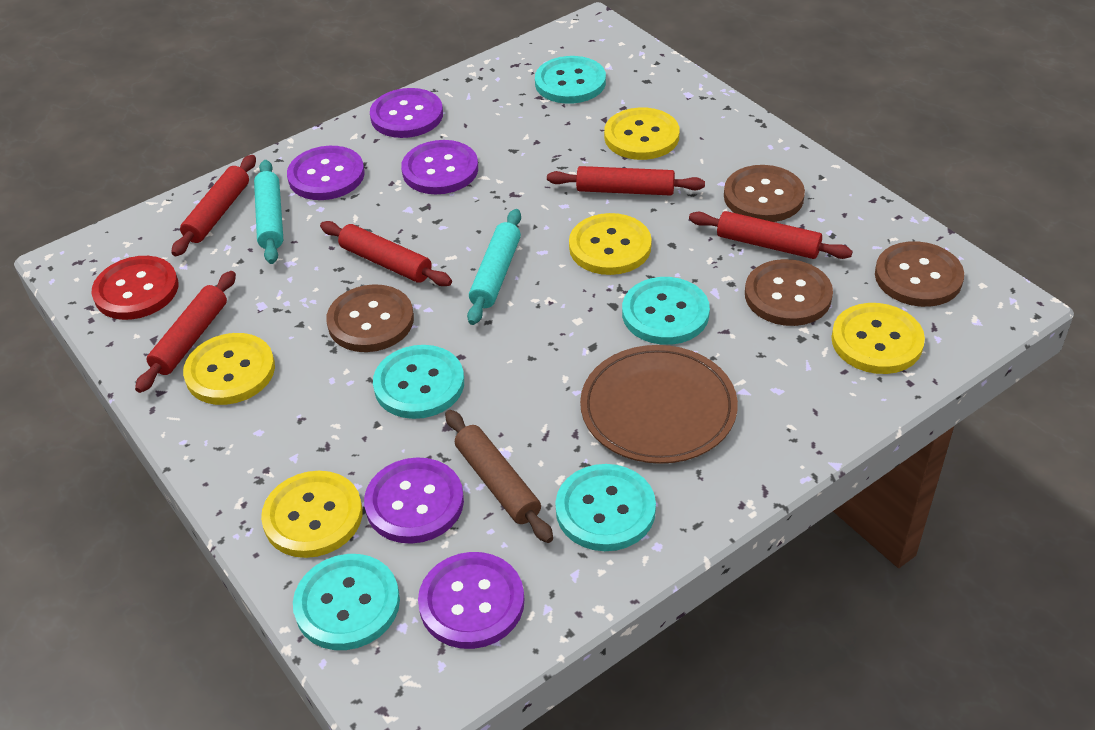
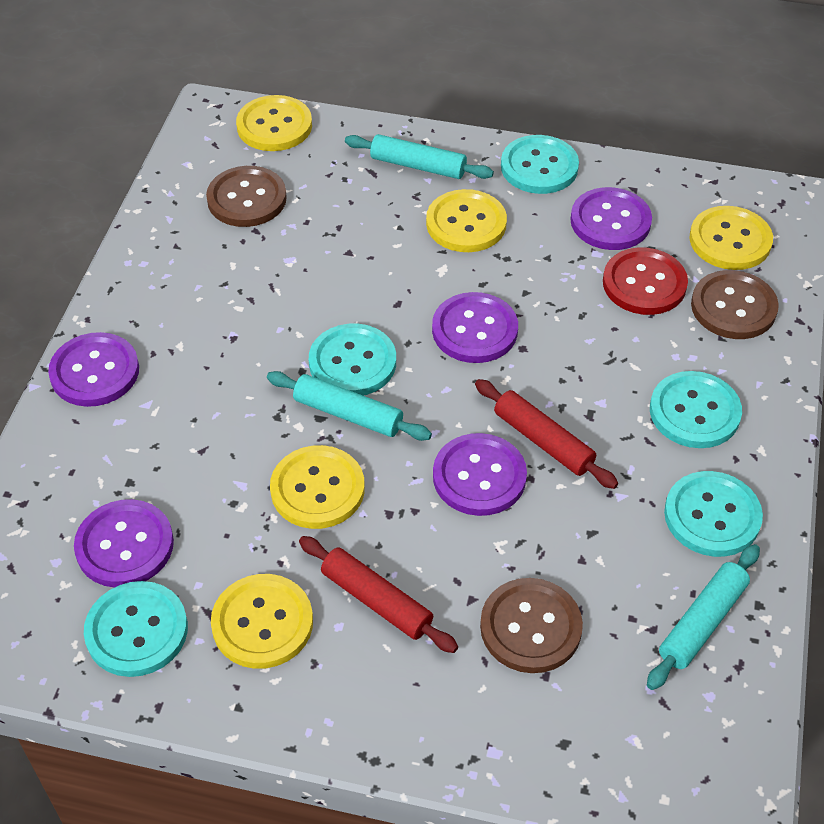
brown button: 4 -> 3
brown plate: 1 -> 0
brown rolling pin: 1 -> 0
red rolling pin: 5 -> 2
turquoise rolling pin: 2 -> 3

